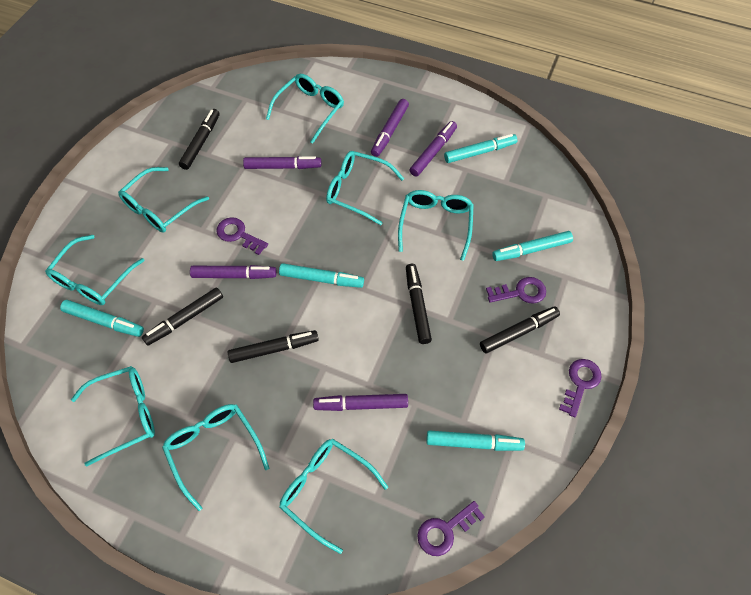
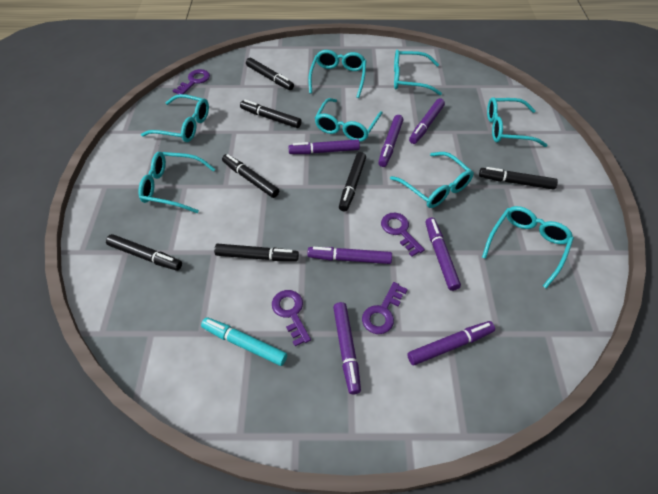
black marker: 5 -> 7
purple marker: 5 -> 7
turquoise marker: 5 -> 1

